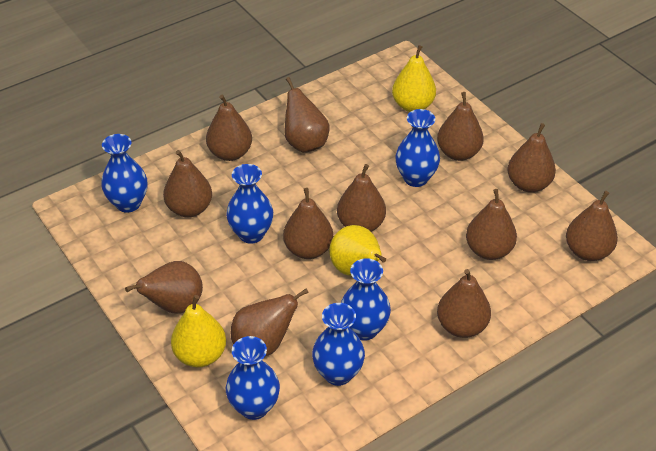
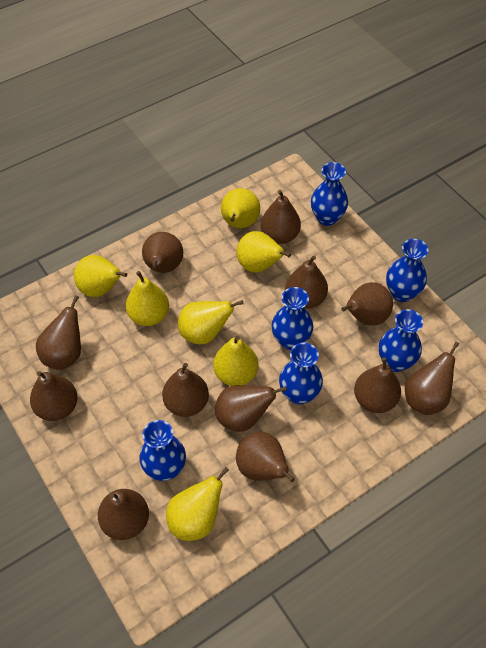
yellow pear: 3 -> 7

